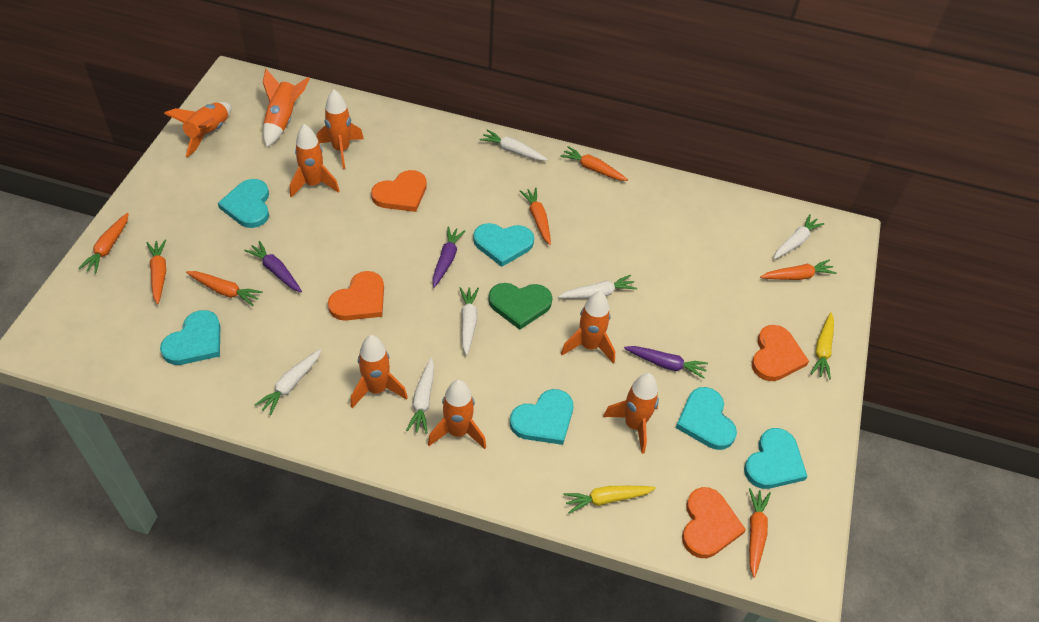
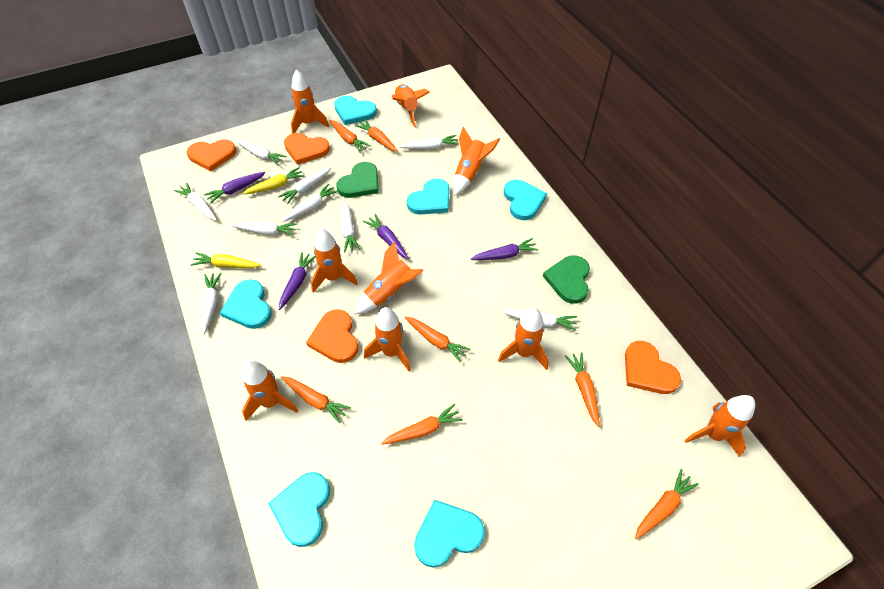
green heart: 1 -> 2
orange rocket: 8 -> 9
purple carrot: 3 -> 4
white carrot: 6 -> 9

